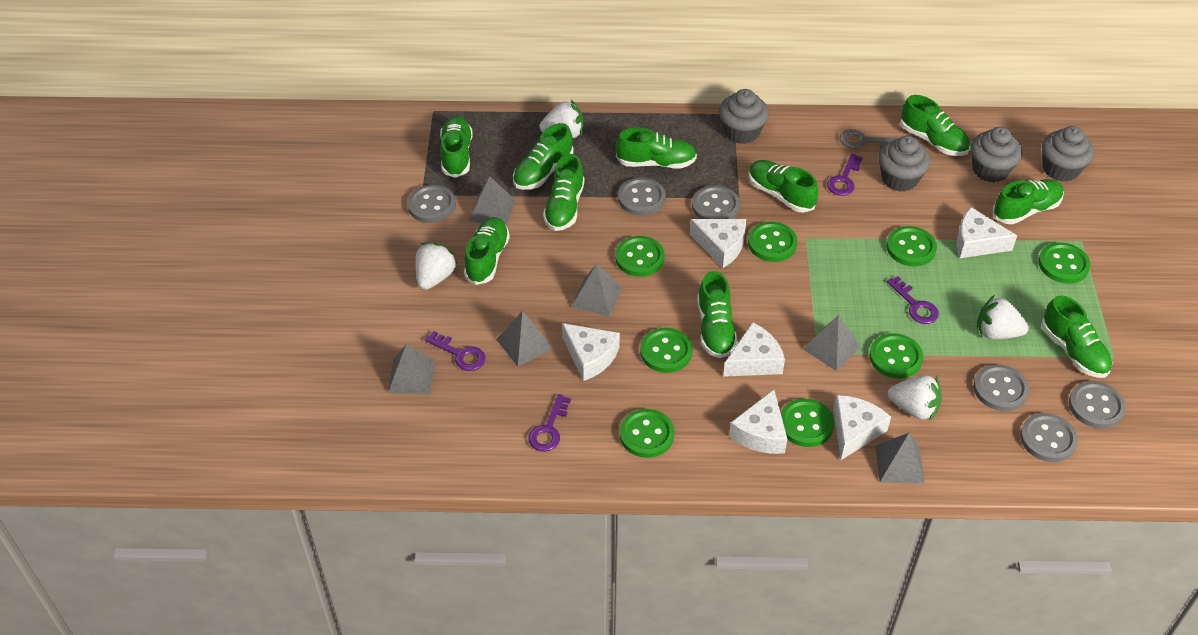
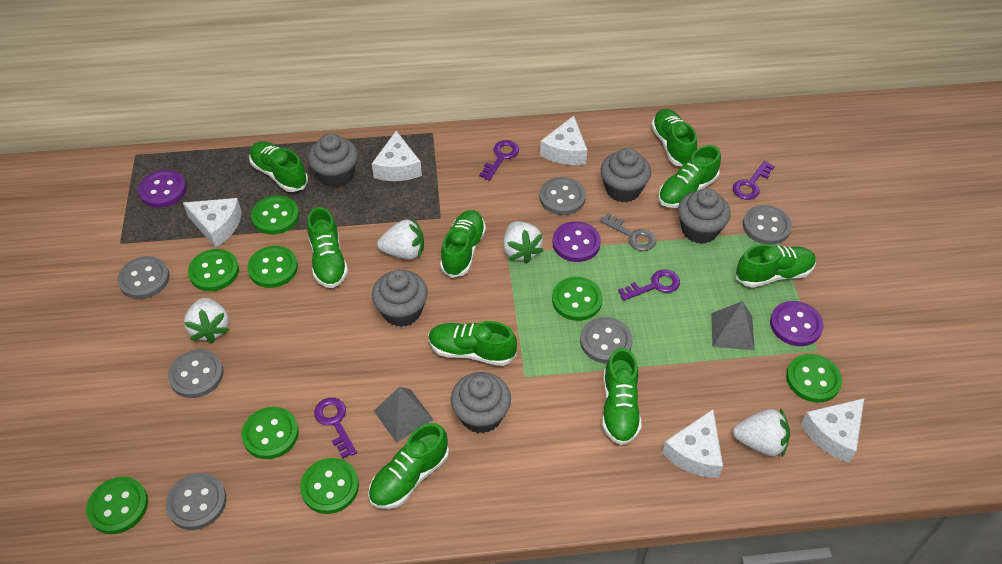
green shoe: 10 -> 9
grey cupcake: 4 -> 5
grey pyramid: 6 -> 2
purple button: 0 -> 3
white cheese: 6 -> 5

